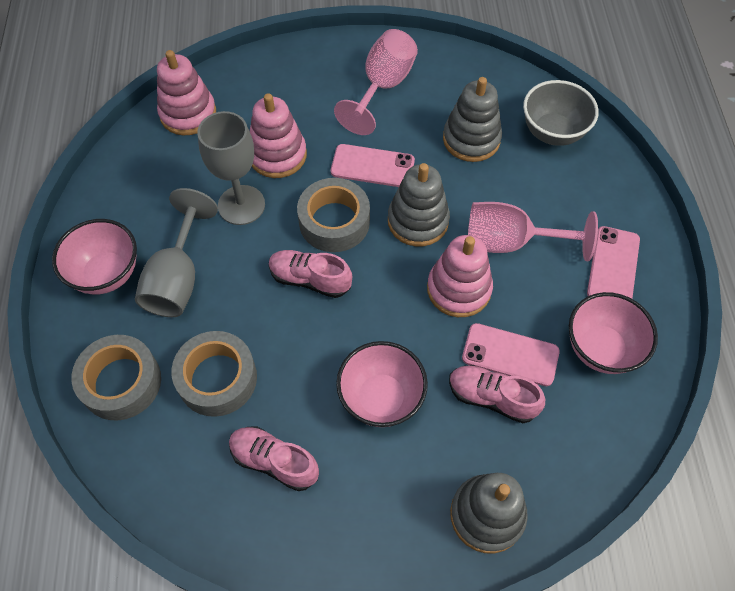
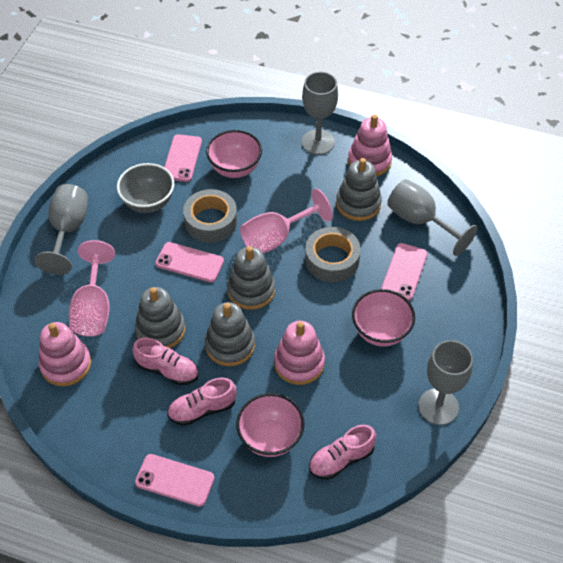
grey goblet: 2 -> 4
grey stacking toy: 3 -> 4
grey tape: 3 -> 2
pink phone: 3 -> 4

